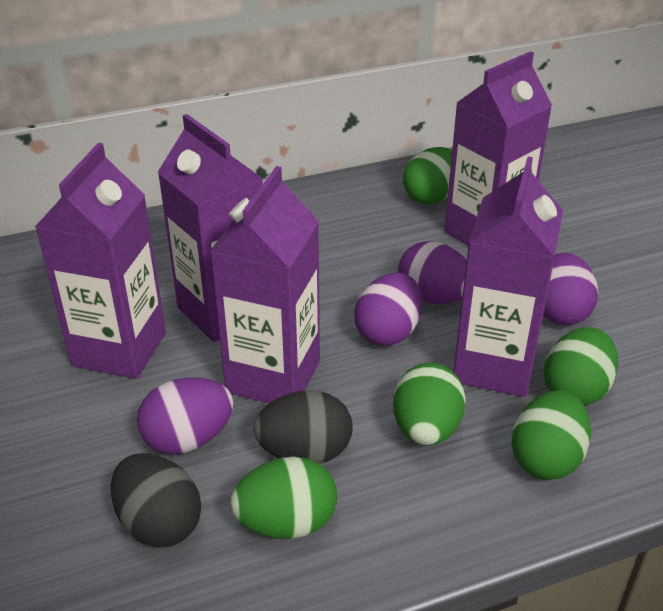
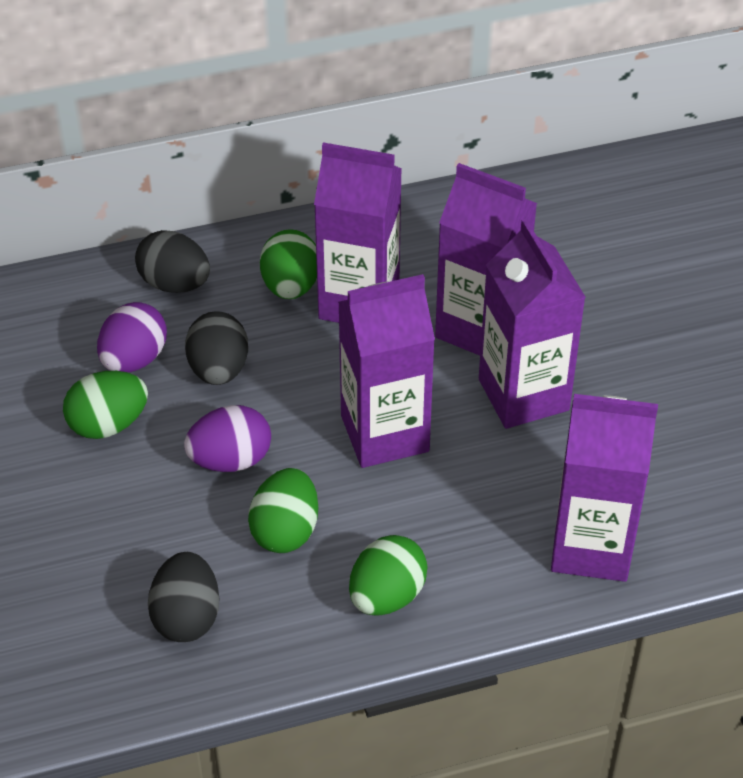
black egg: 2 -> 3
green egg: 5 -> 4
purple egg: 4 -> 2

